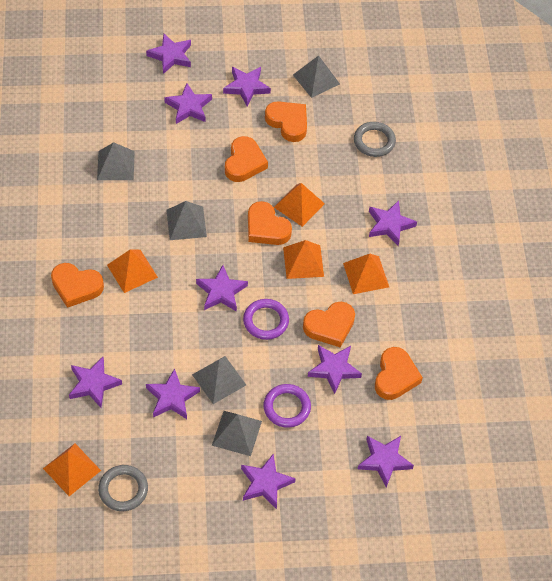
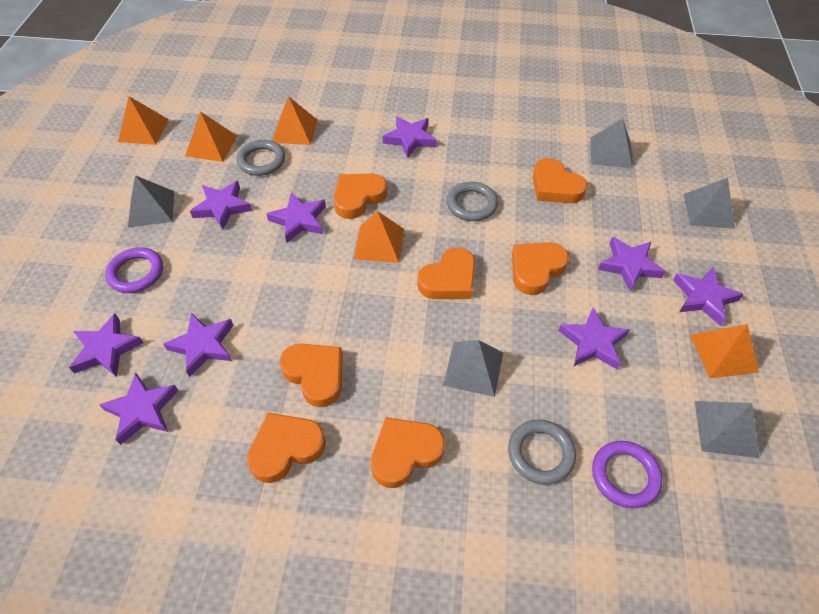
grey ring: 2 -> 3
orange heart: 6 -> 7
purple star: 10 -> 9

